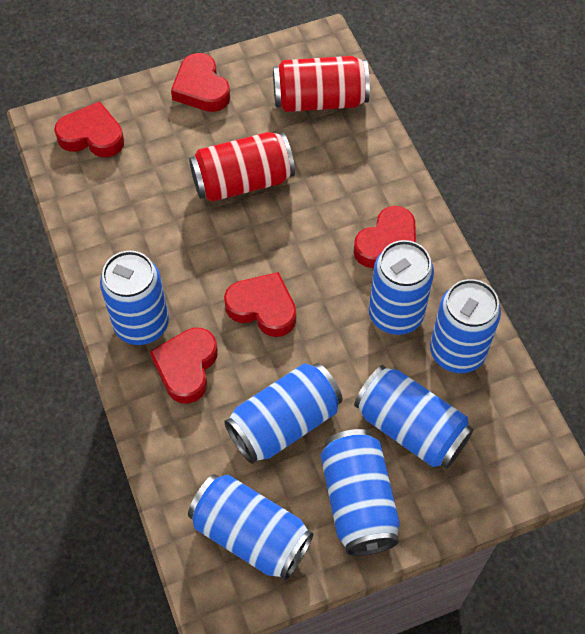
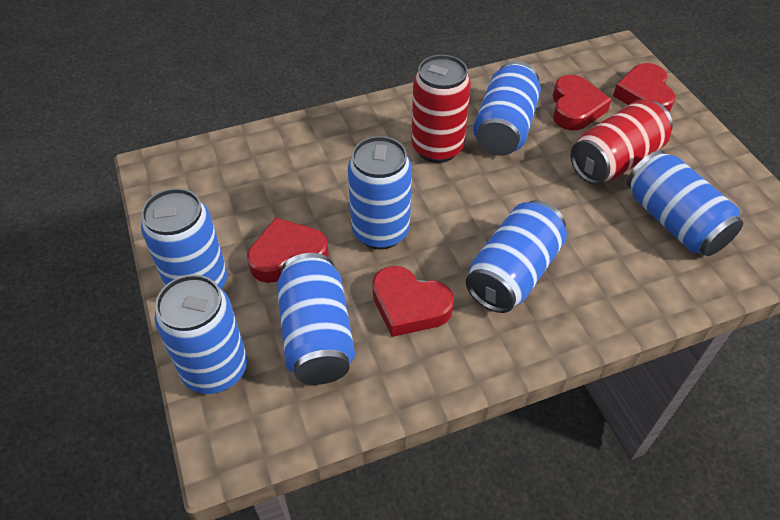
red heart: 5 -> 4

